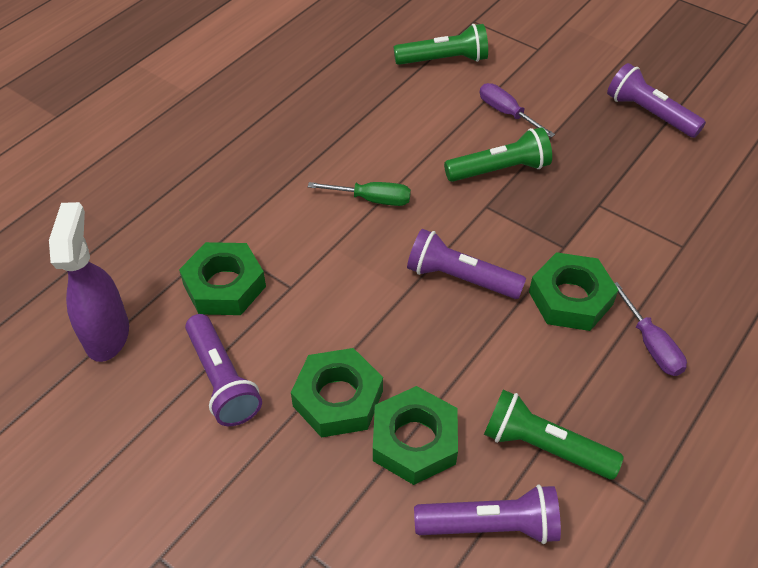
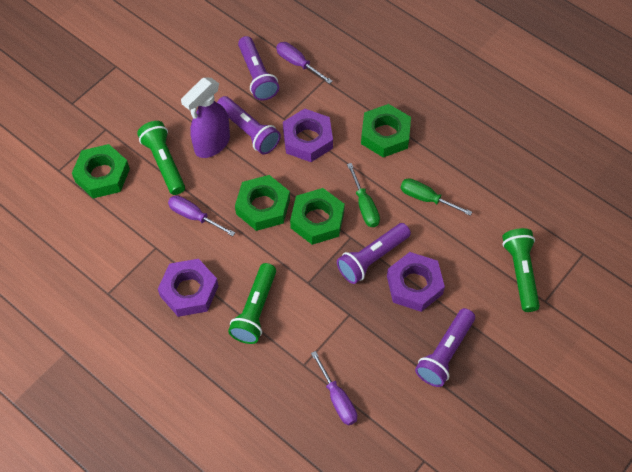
green screwdriver: 1 -> 2
purple nut: 0 -> 3
purple screwdriver: 2 -> 3

